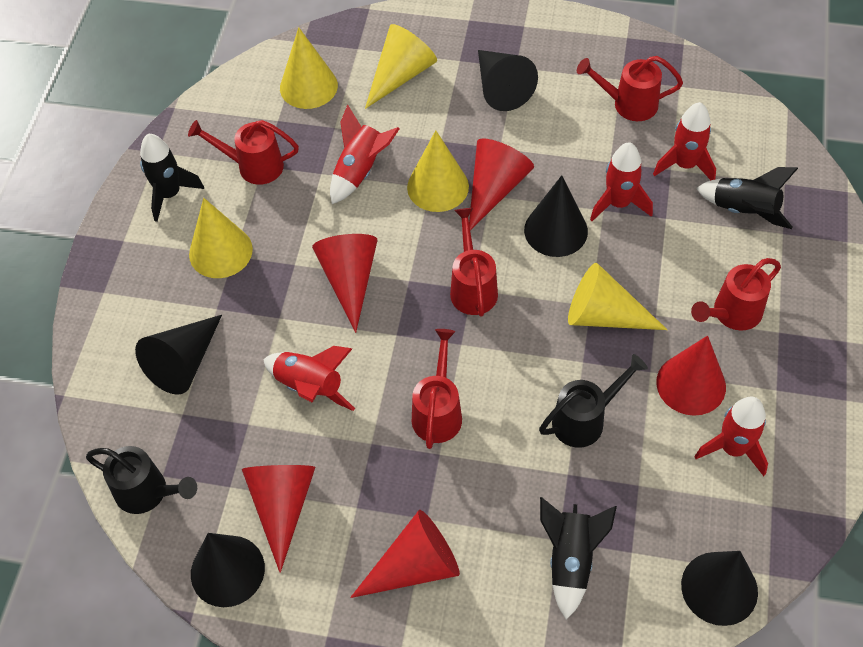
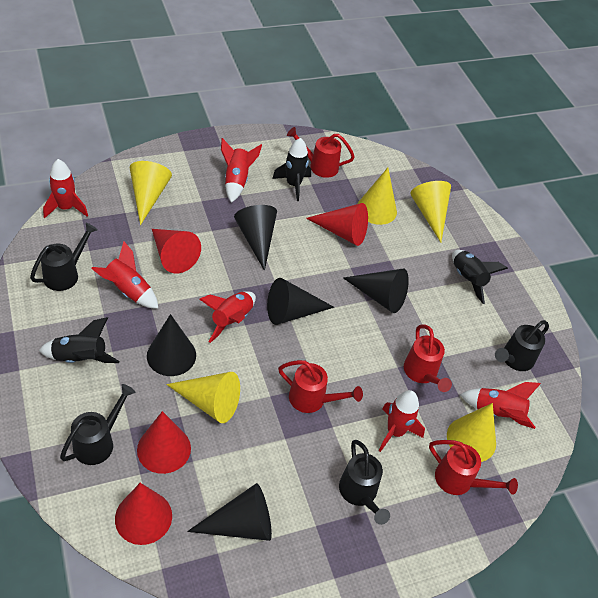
black watering can: 2 -> 4
red cone: 5 -> 4
red rocket: 5 -> 6
red watering can: 5 -> 4

